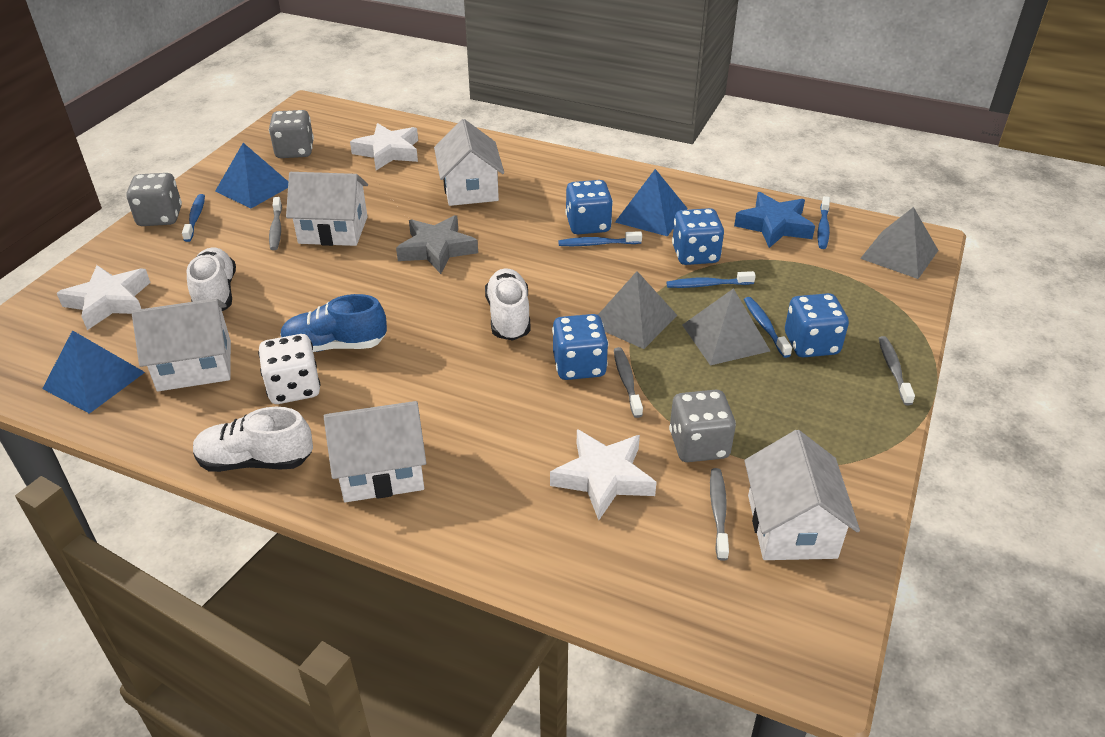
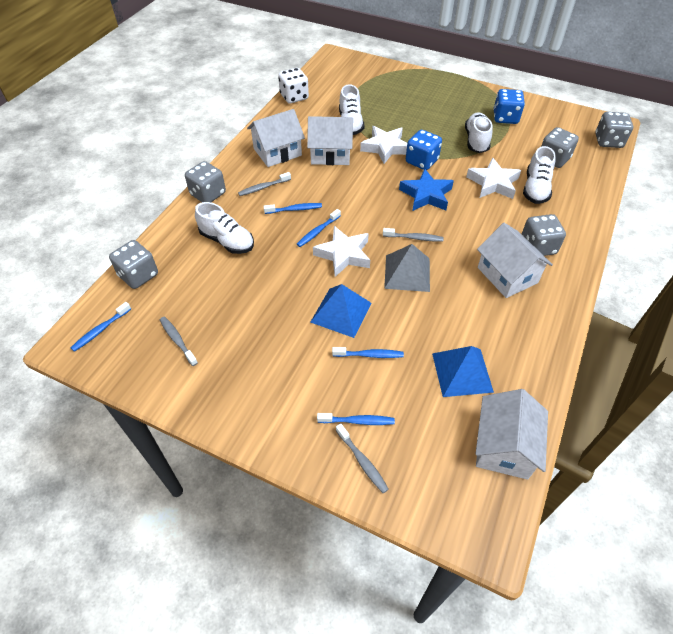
blue dice: 4 -> 2
blue pyramid: 3 -> 2
blue shoe: 1 -> 0
grey dice: 3 -> 5
grey pyramid: 3 -> 1
grey star: 1 -> 0
white house: 5 -> 4
white shoe: 3 -> 4

